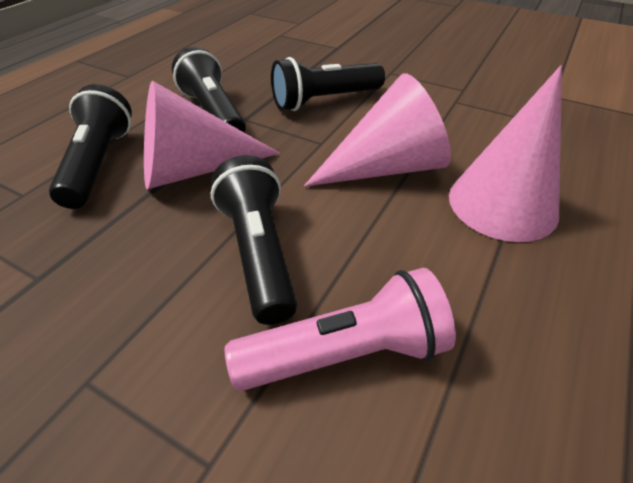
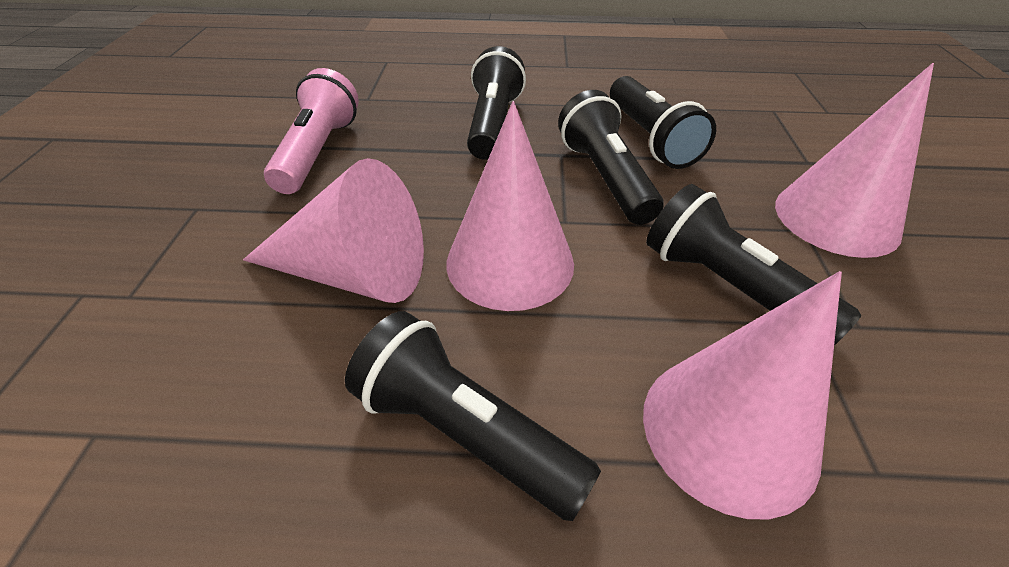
black flashlight: 4 -> 5
pink cone: 3 -> 4

